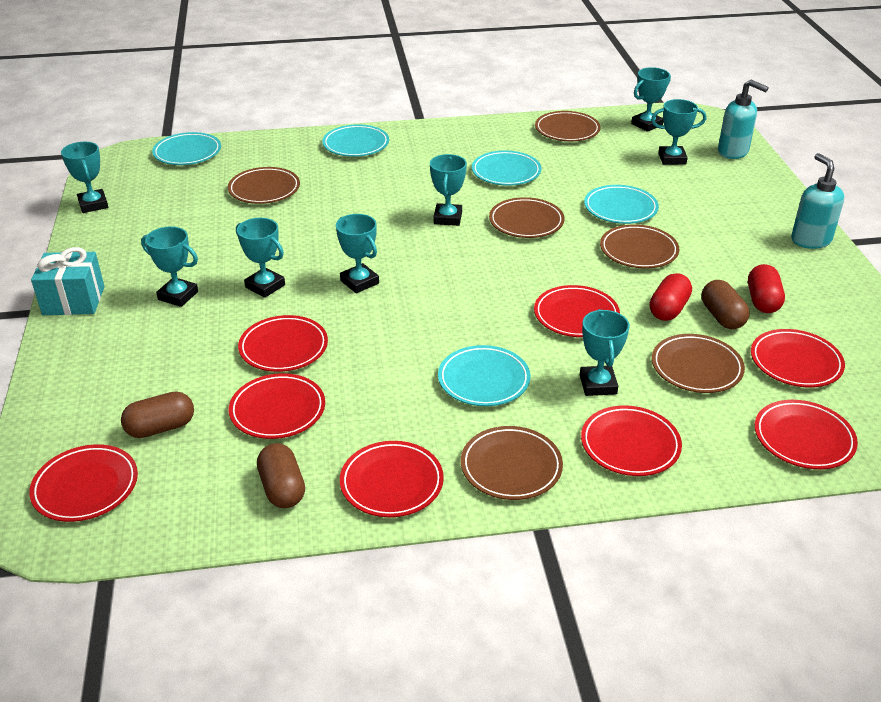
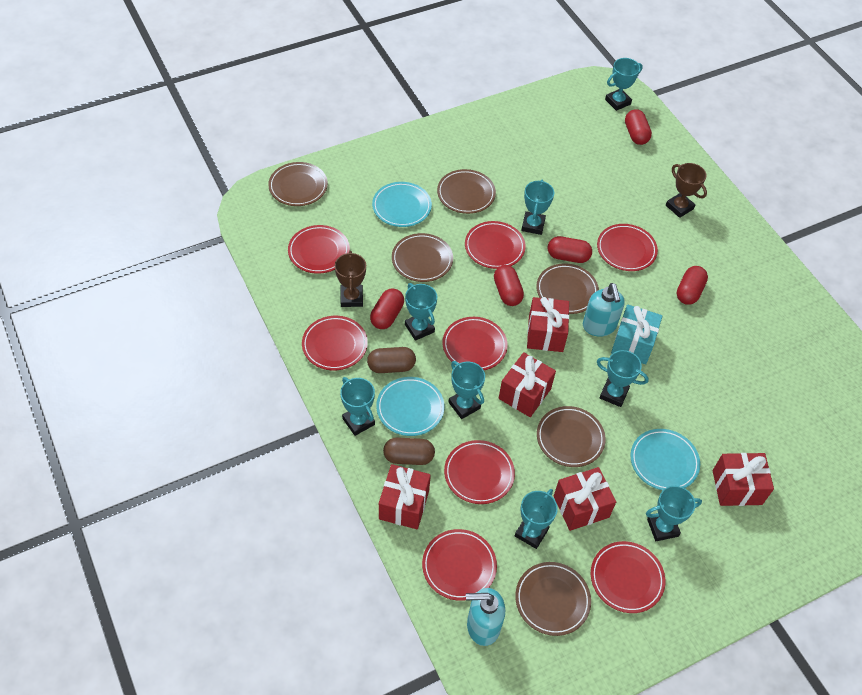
brown capsule: 3 -> 2
brown trophy: 0 -> 2
red capsule: 2 -> 5
red gift: 0 -> 5
turquoise plate: 5 -> 3

